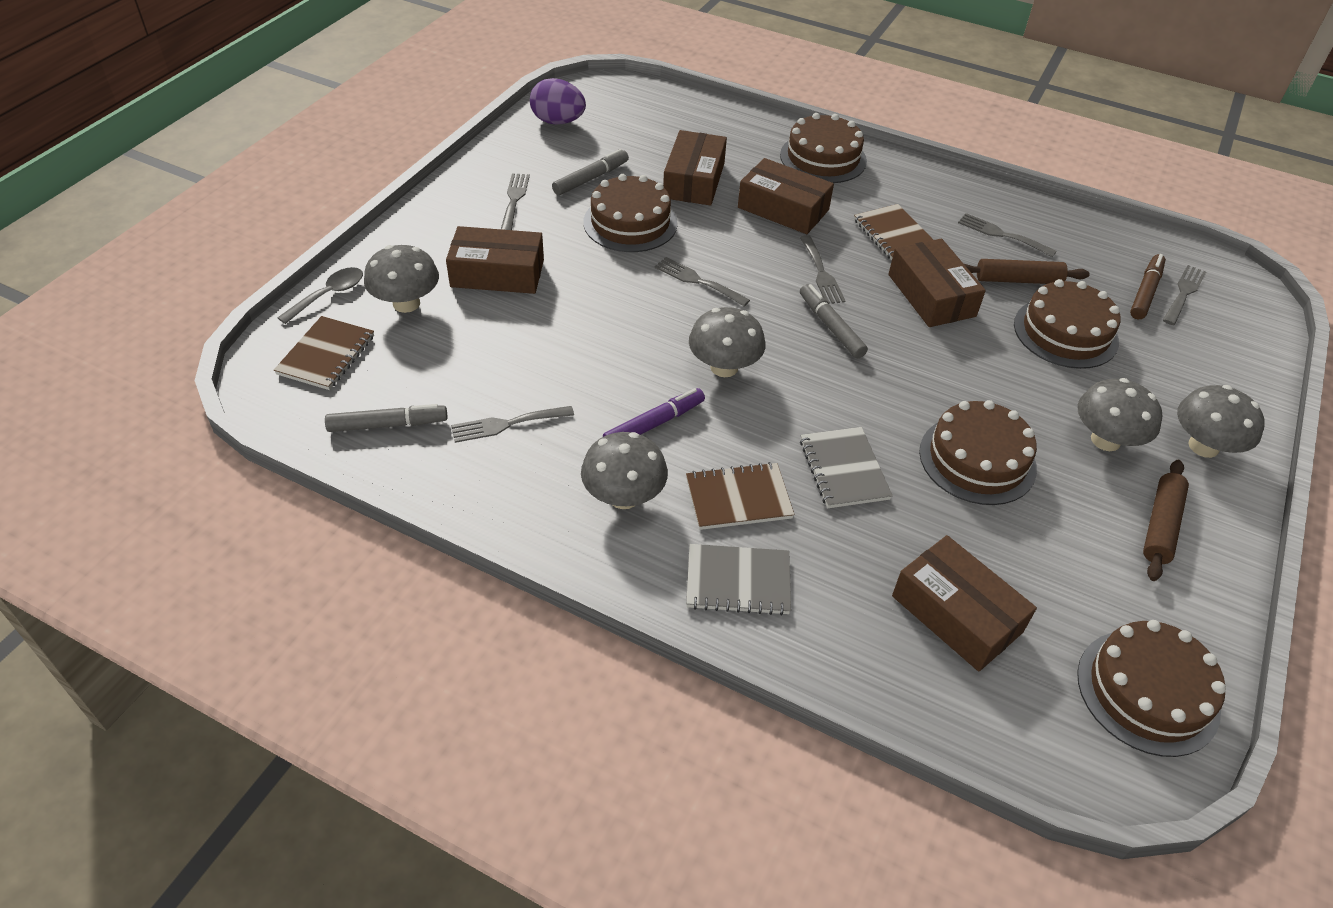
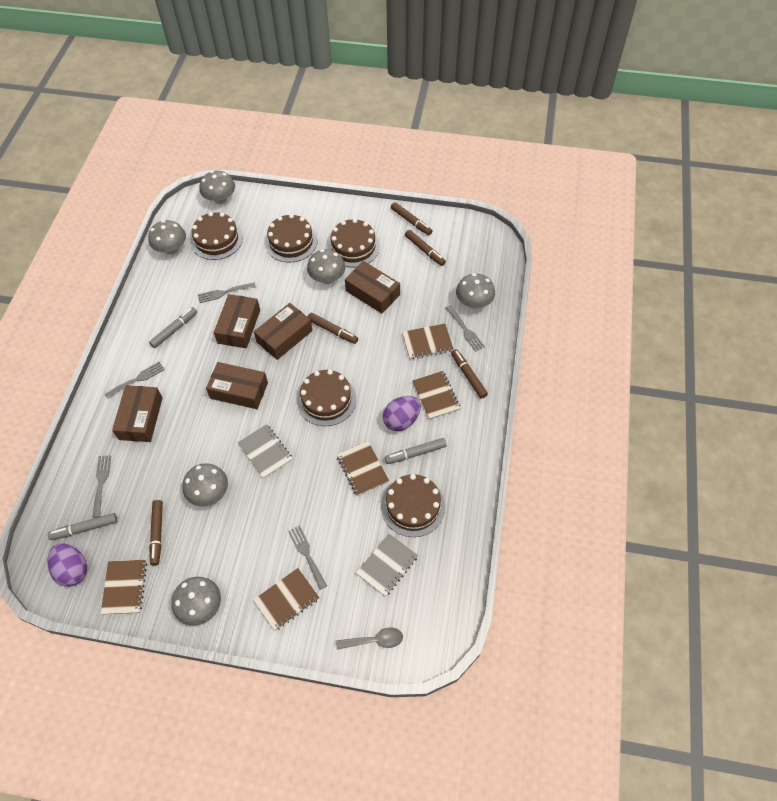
brown marker: 1 -> 5
brown notebook: 3 -> 5
brown rolling pin: 2 -> 0
grey fork: 6 -> 5
grey mushroom: 5 -> 6
purple egg: 1 -> 2
purple marker: 1 -> 0

